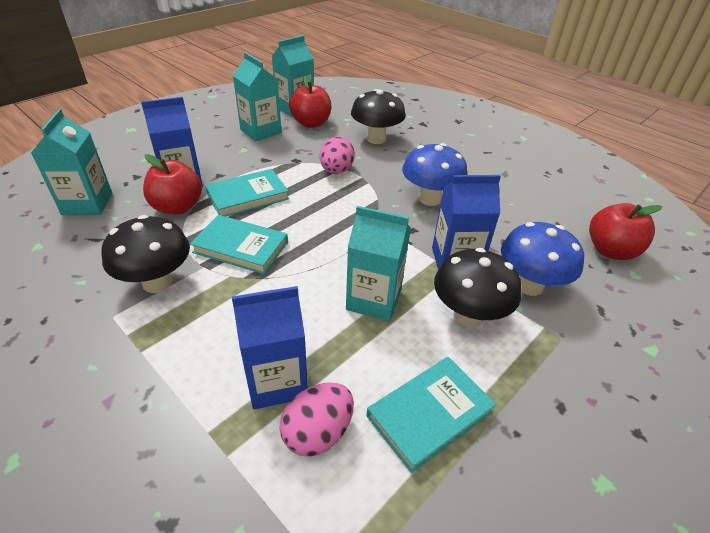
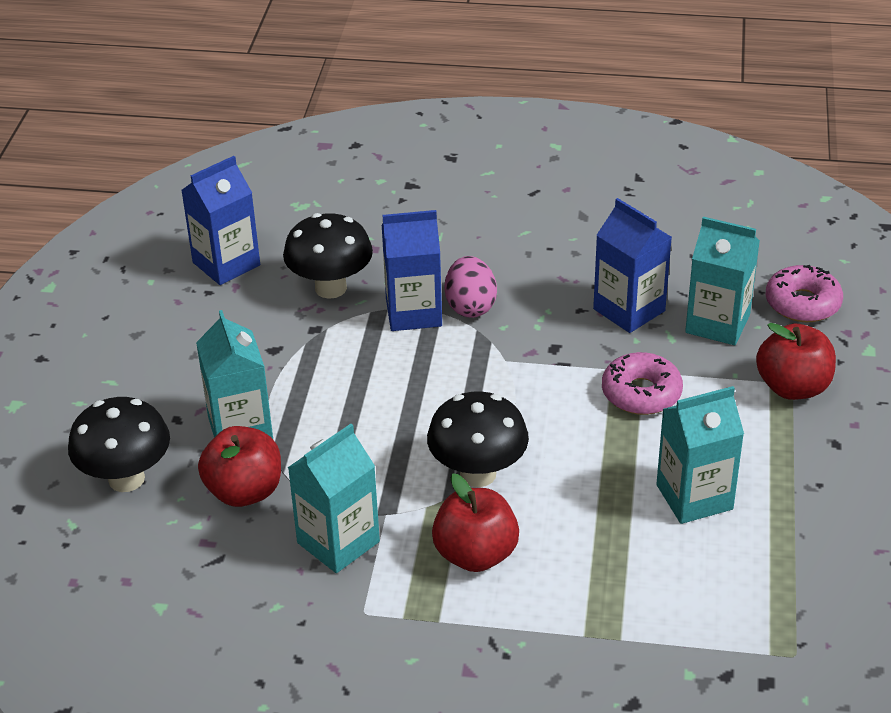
blue mushroom: 2 -> 0
pink donut: 0 -> 2
pink egg: 2 -> 1
turquoise book: 3 -> 0

